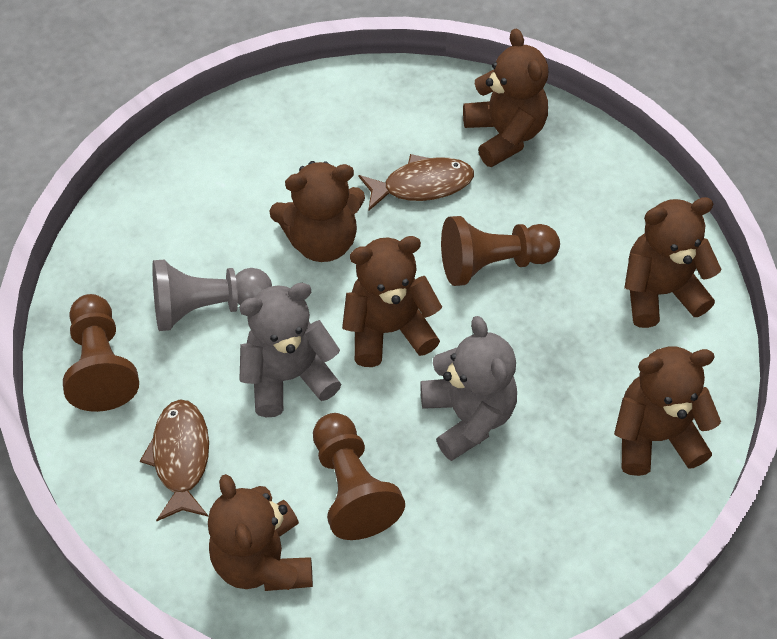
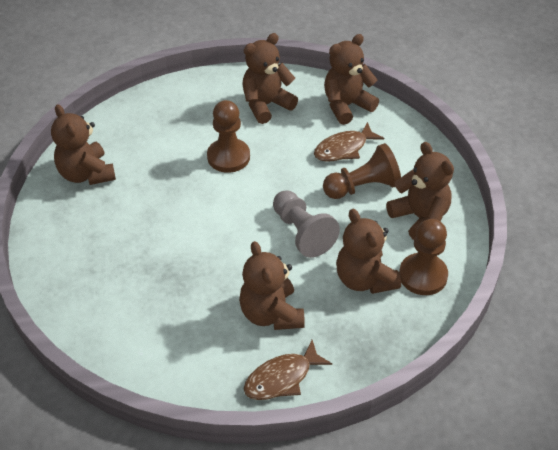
grey teddy bear: 2 -> 0

